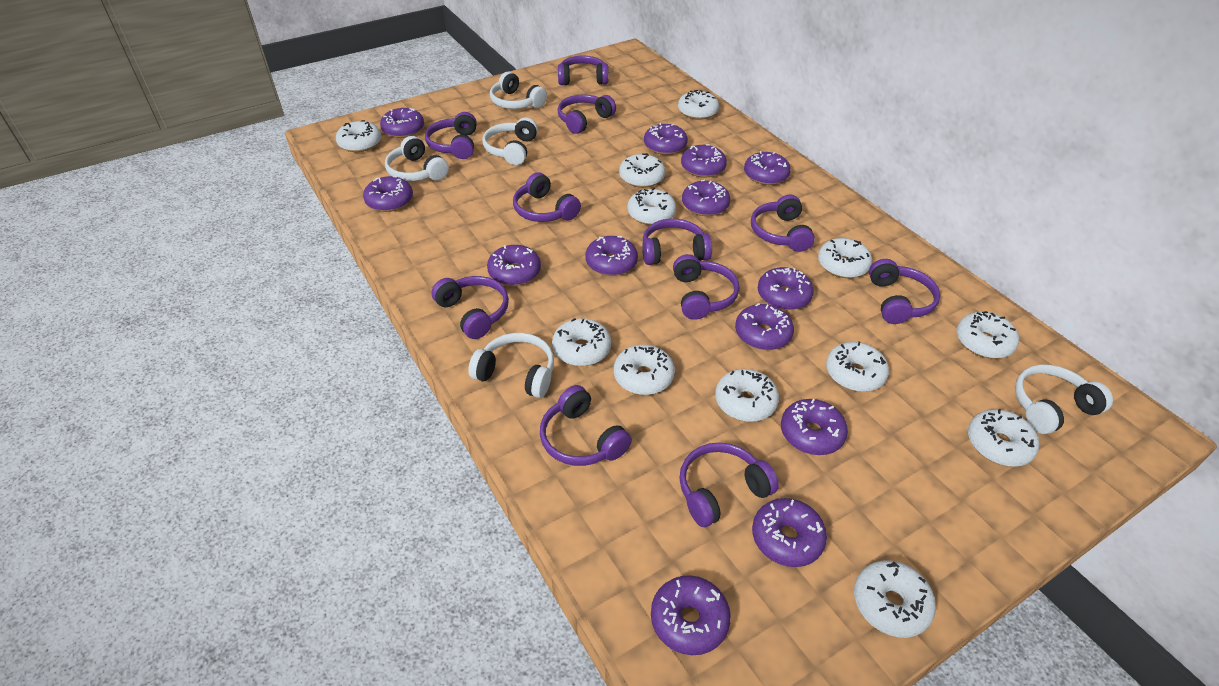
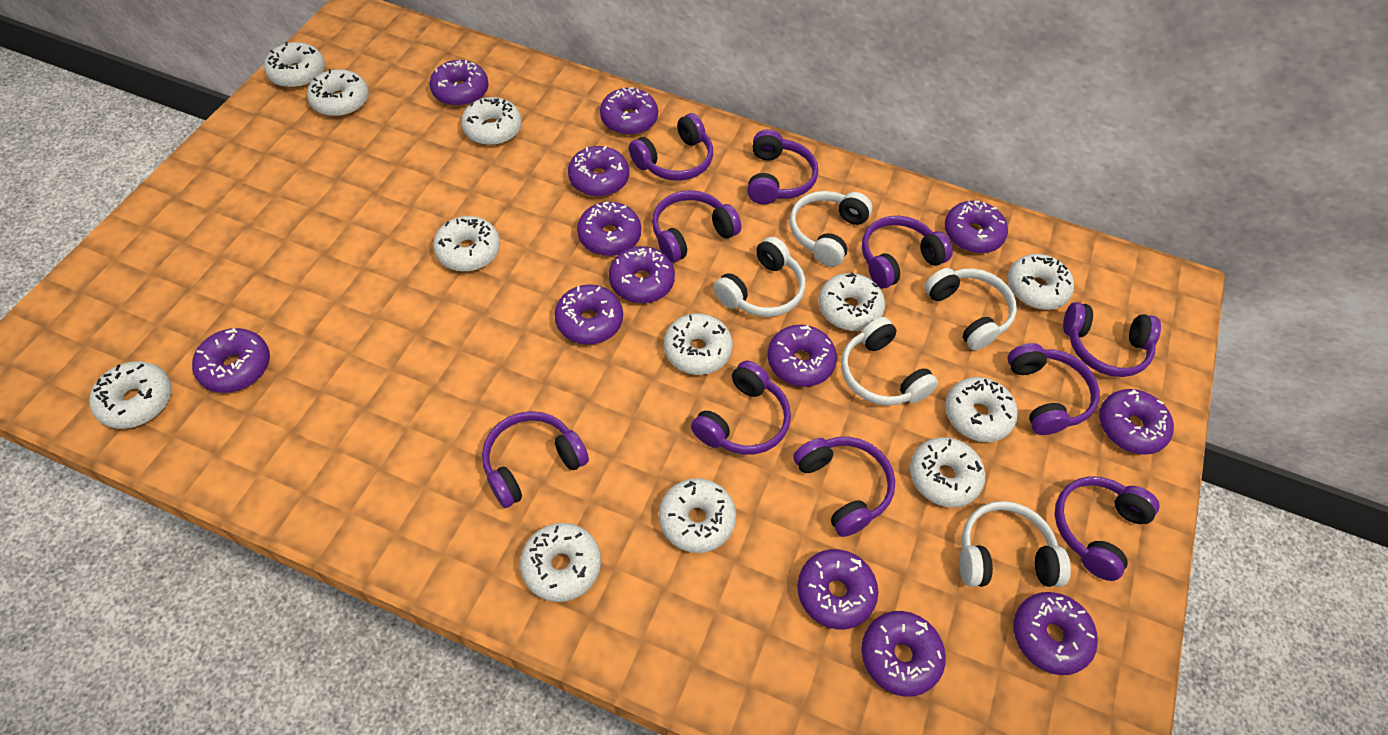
purple headphones: 11 -> 10

